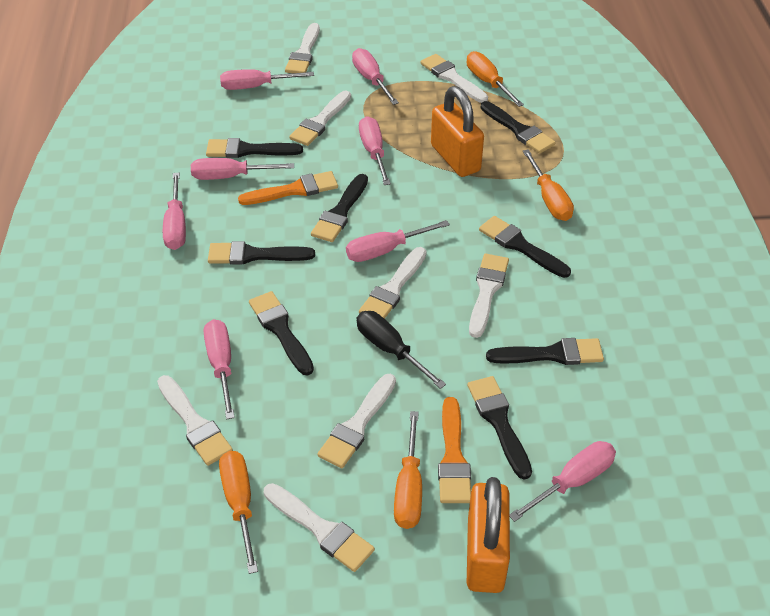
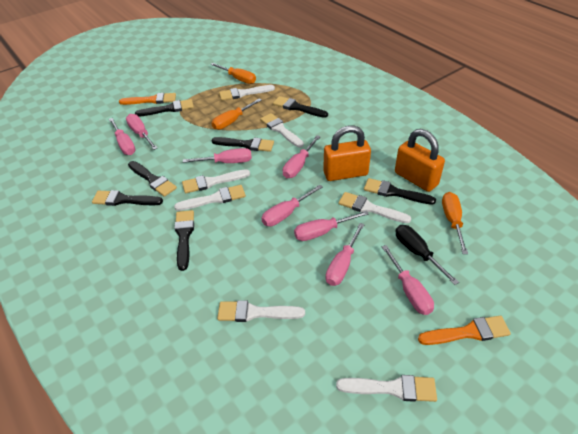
black brush: 8 -> 7
orange screwdriver: 4 -> 3
white brush: 8 -> 7

